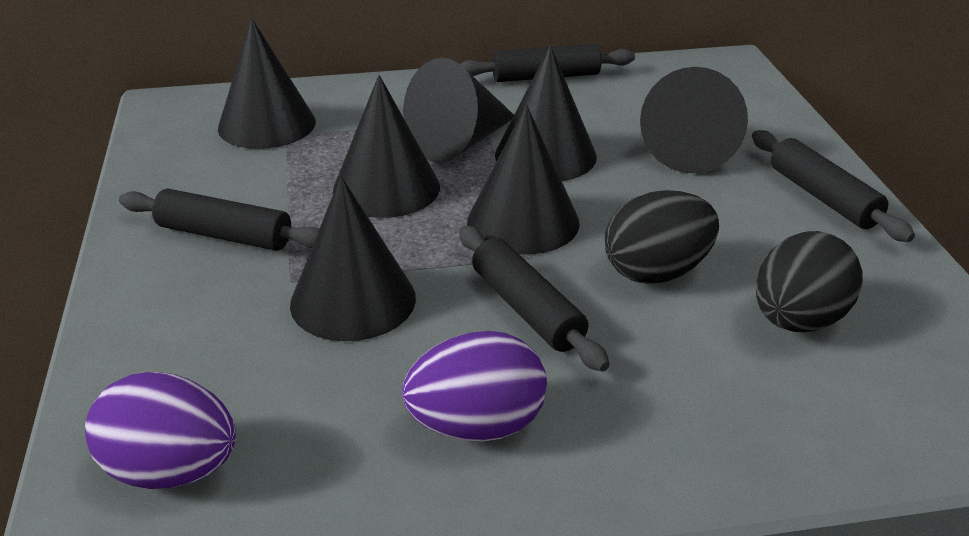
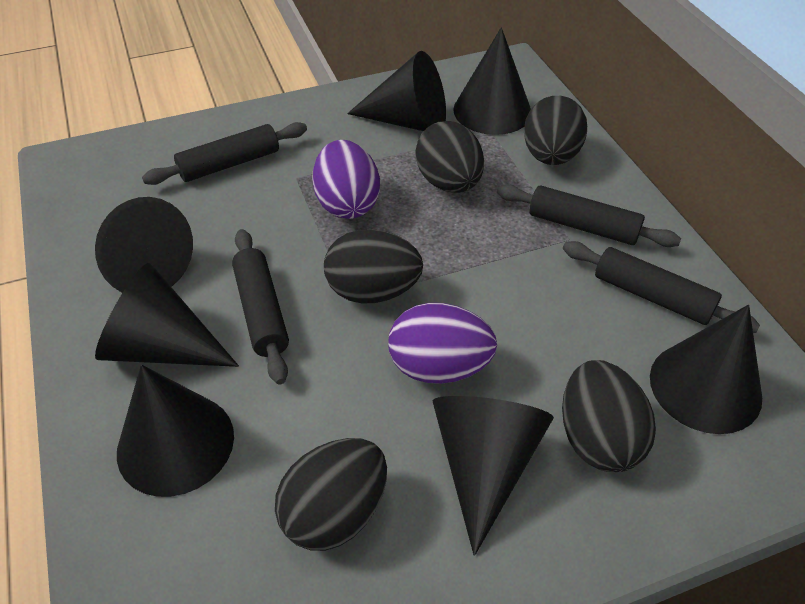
black egg: 2 -> 5

